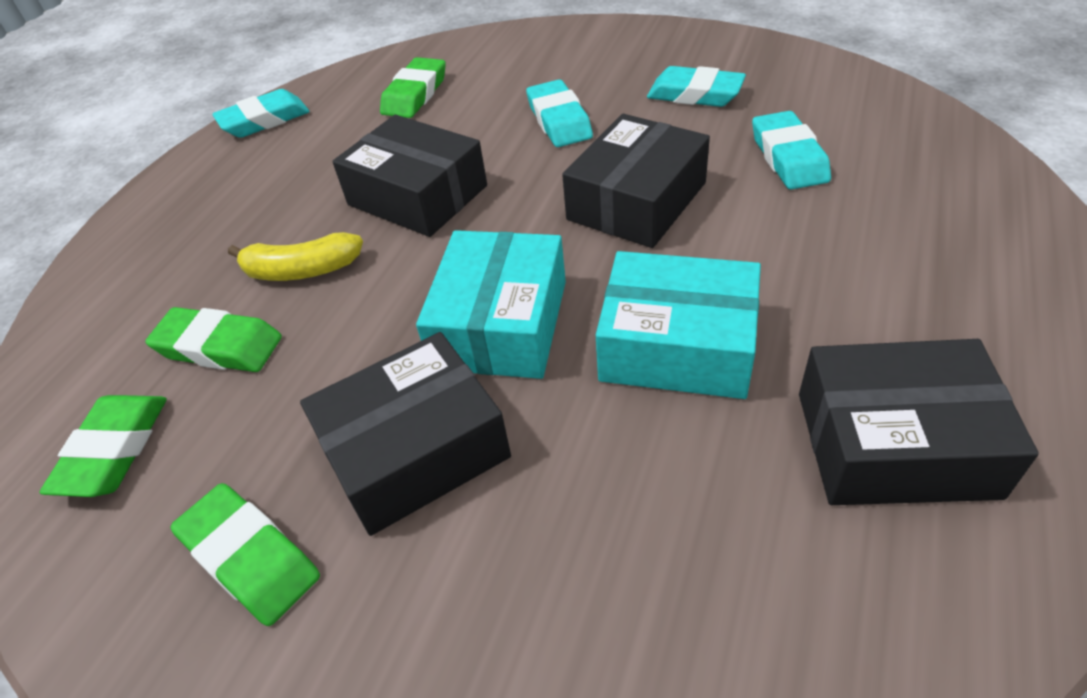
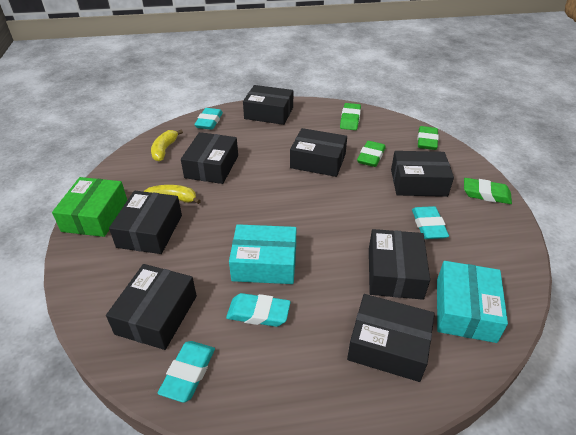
black box: 4 -> 8
green box: 0 -> 1
yellow banana: 1 -> 2

